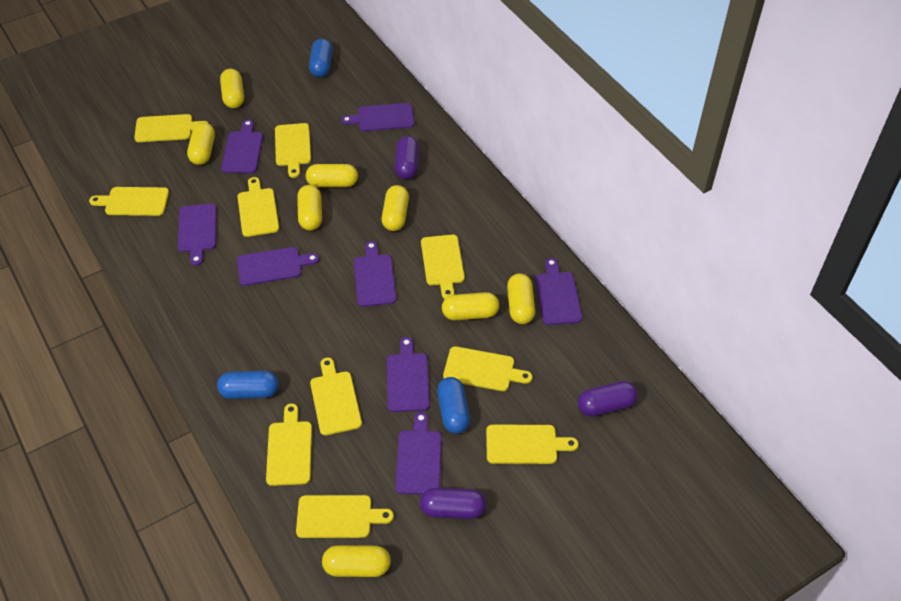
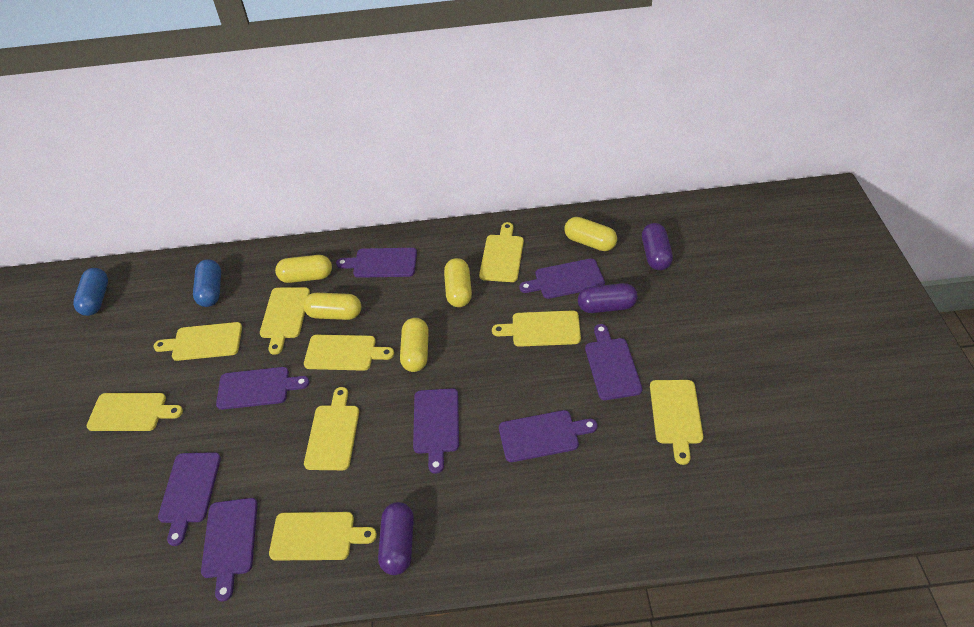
blue capsule: 3 -> 2
yellow capsule: 8 -> 5
yellow cutting board: 10 -> 9

